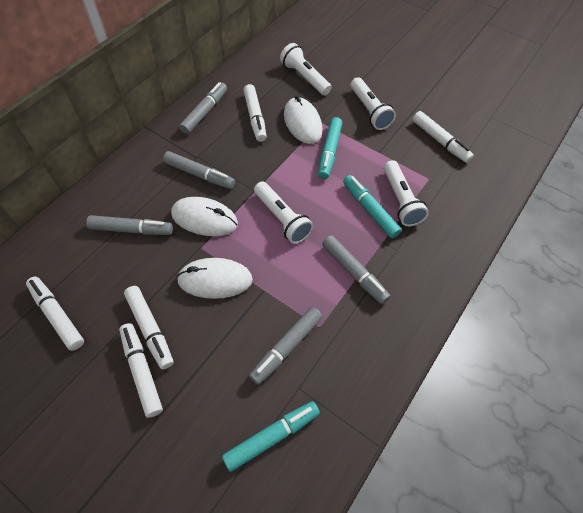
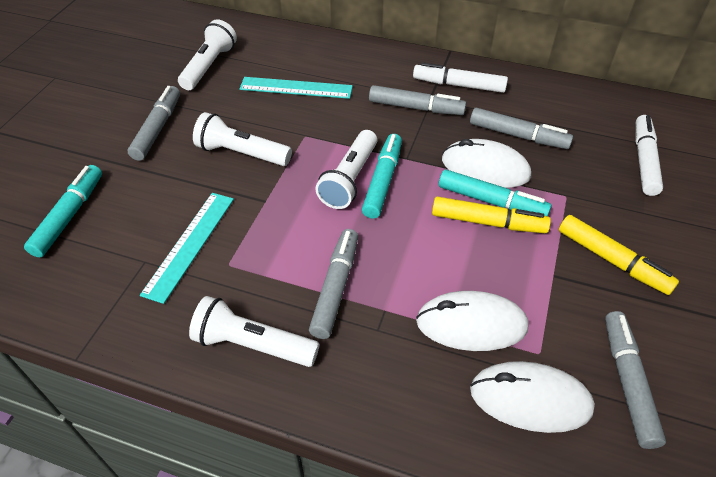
turquoise ruler: 0 -> 2
white marker: 5 -> 2
yellow marker: 0 -> 2

